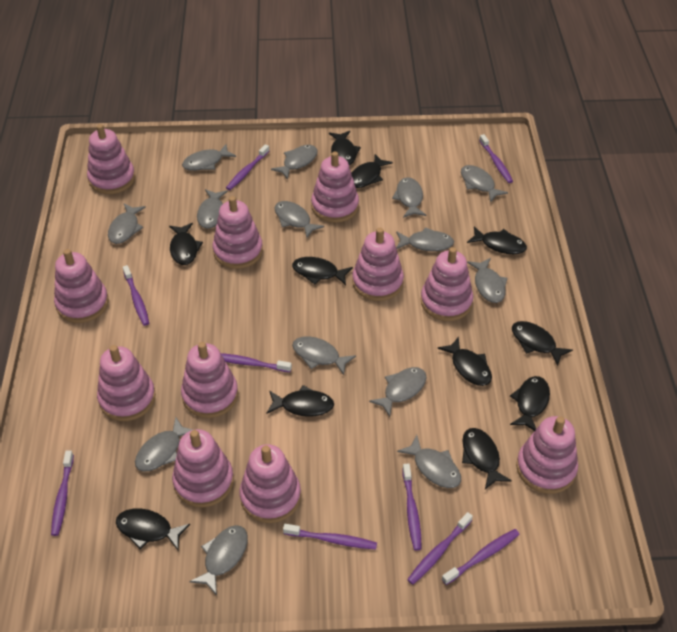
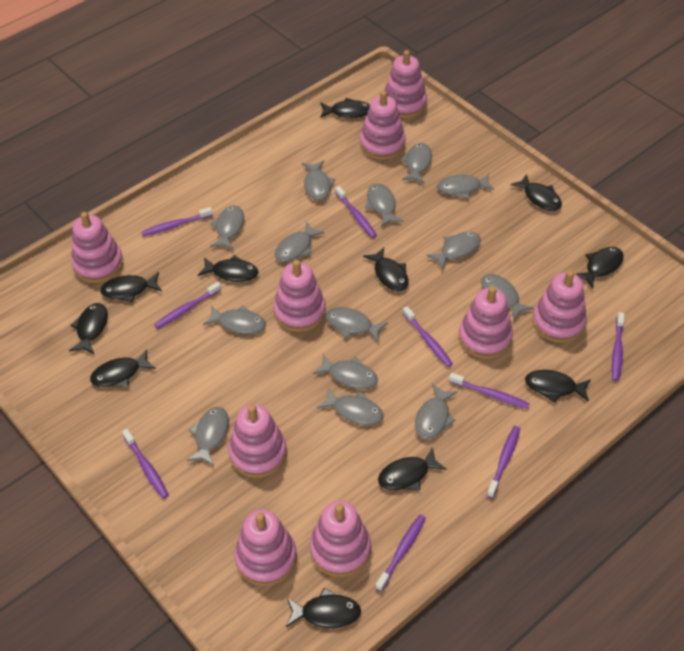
pink stacking toy: 11 -> 9

